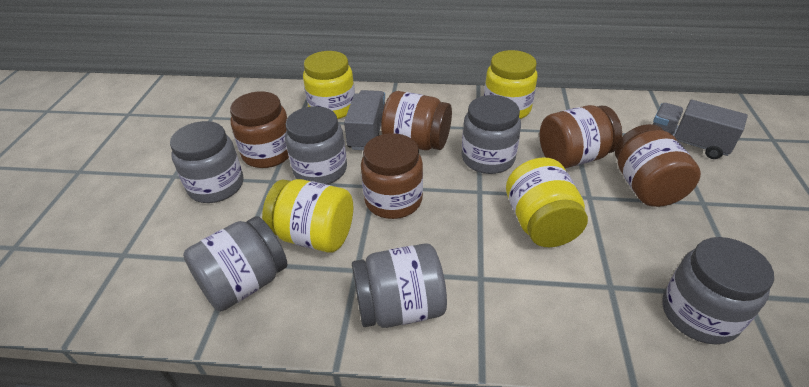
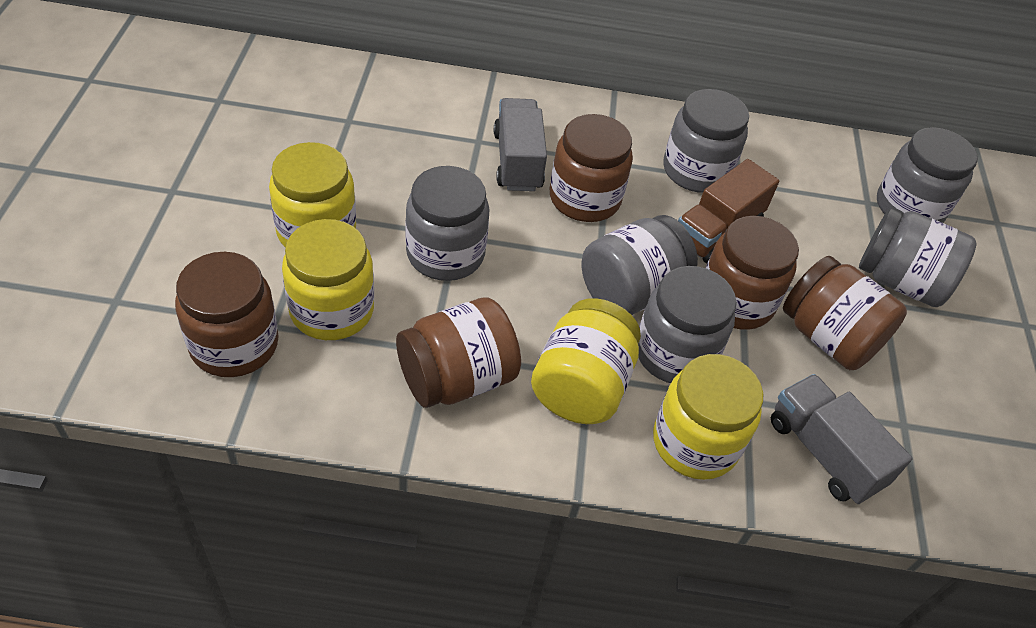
brown truck: 0 -> 1

